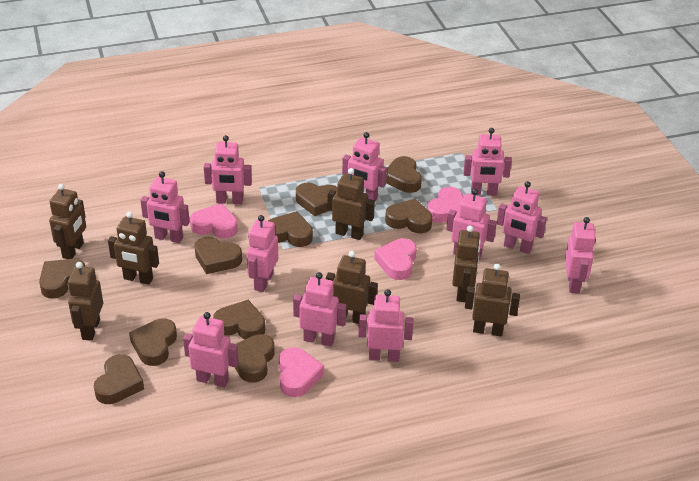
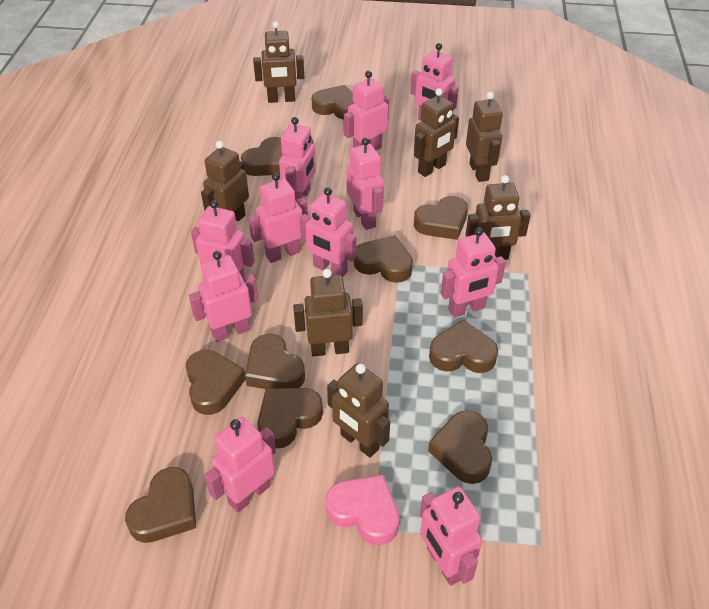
pink heart: 4 -> 1

